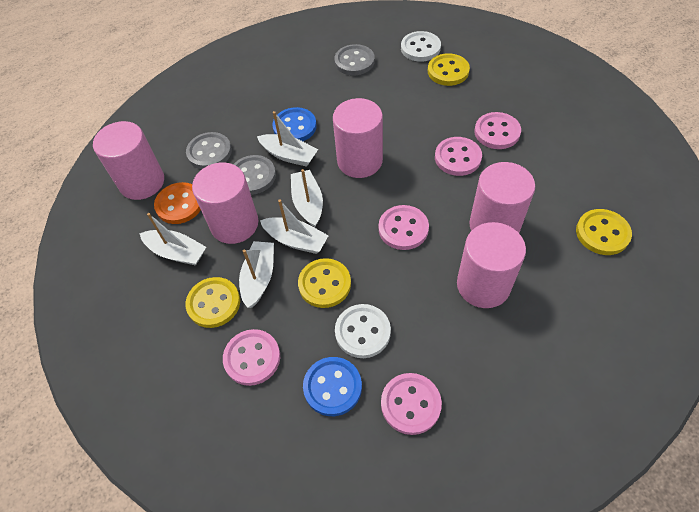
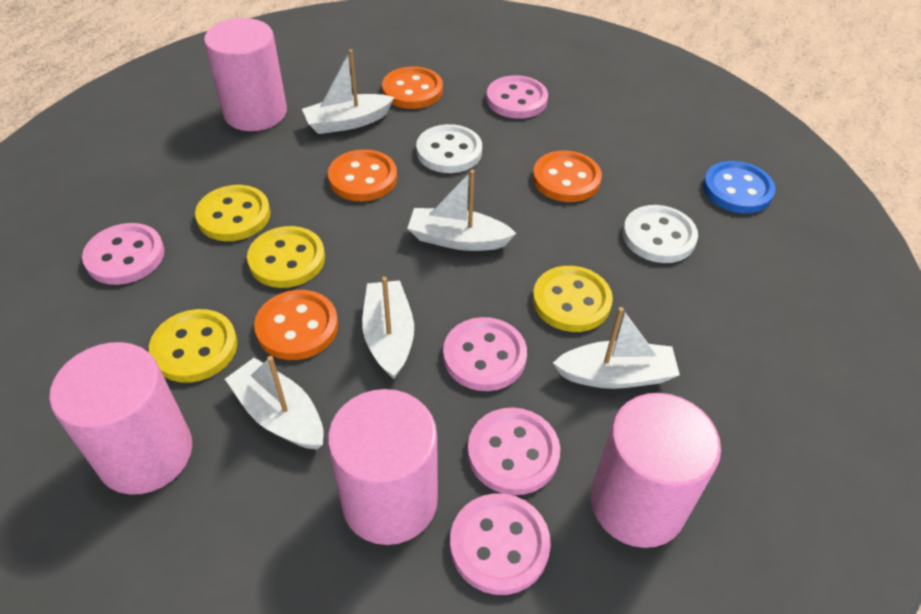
blue button: 2 -> 1
grey button: 3 -> 0
orange button: 1 -> 4
pink cylinder: 5 -> 4

